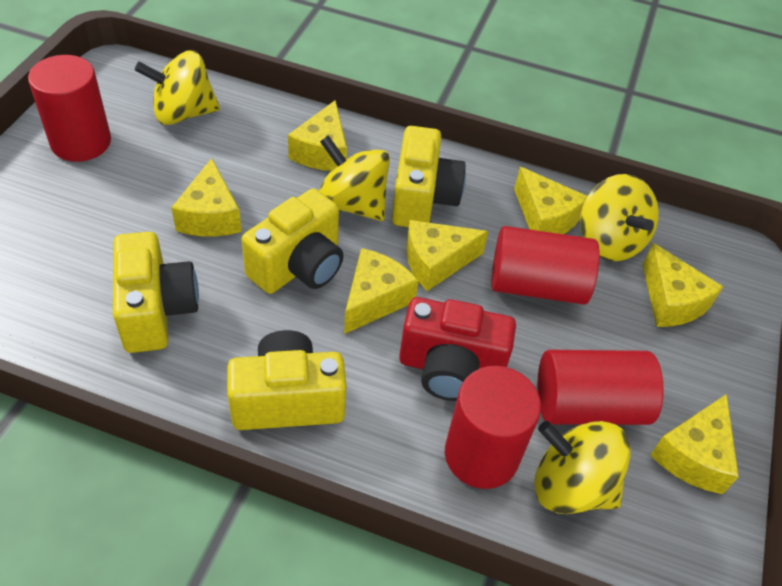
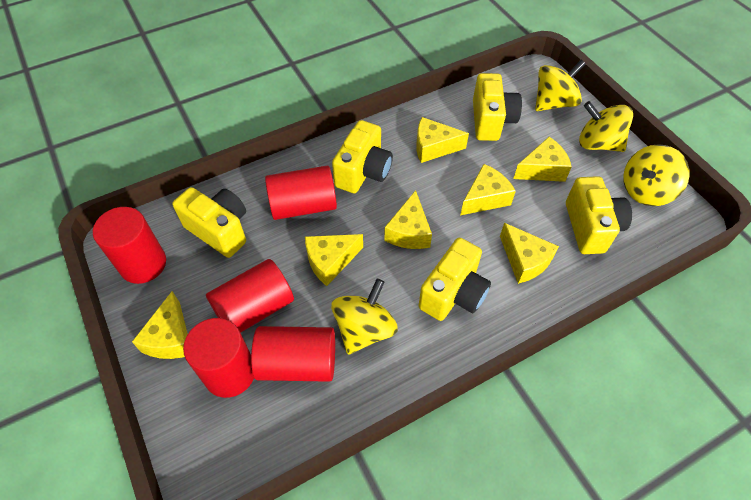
red camera: 1 -> 0
red cylinder: 4 -> 5
yellow camera: 4 -> 5

